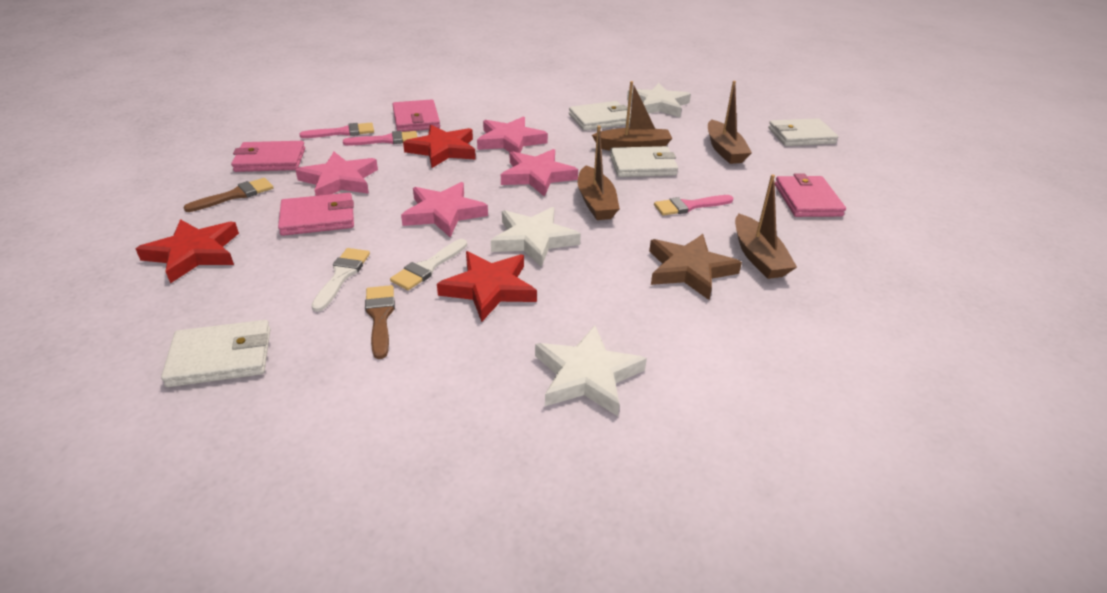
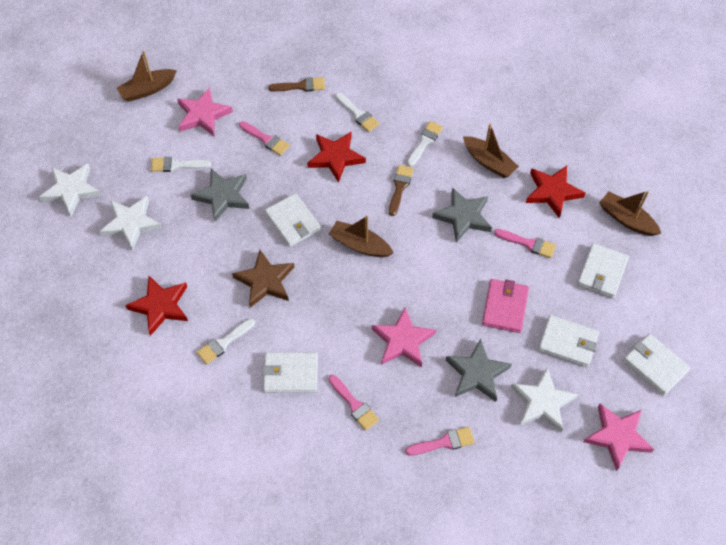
grey star: 0 -> 3
pink brush: 3 -> 4
pink star: 4 -> 3
pink wallet: 4 -> 1
white brush: 2 -> 4
white wallet: 4 -> 5

